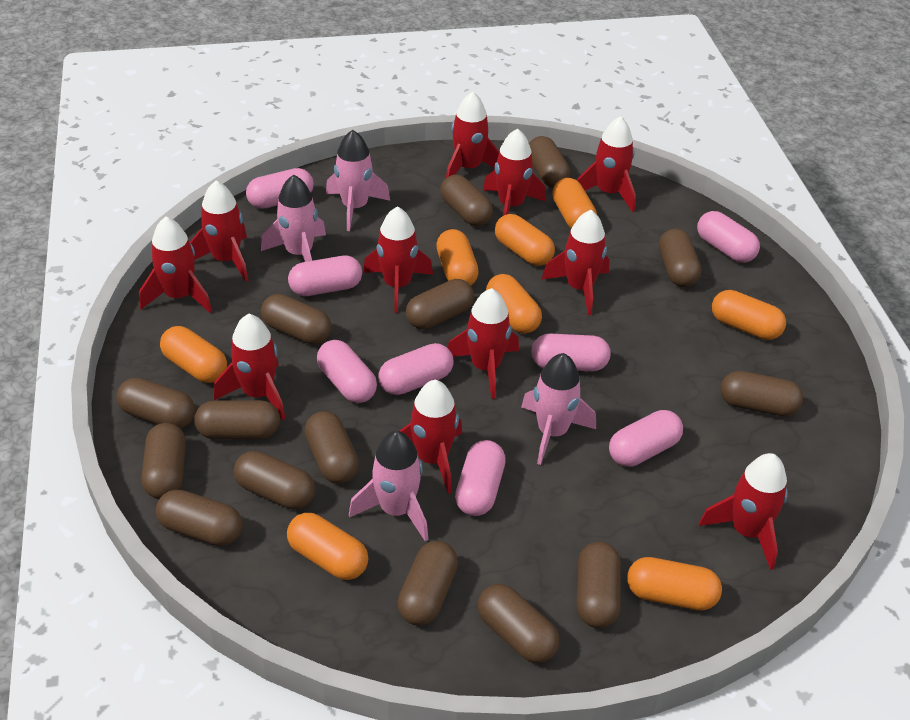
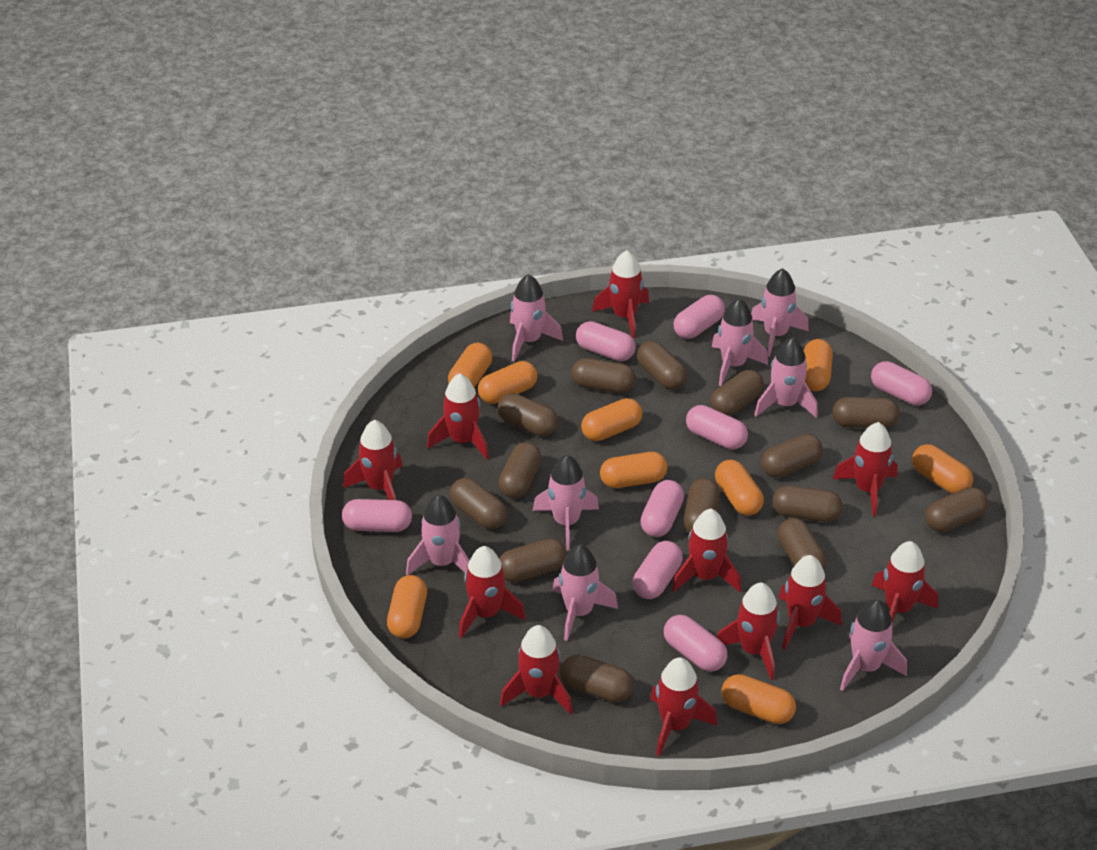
brown capsule: 15 -> 14
orange capsule: 8 -> 9
pink rocket: 4 -> 8

